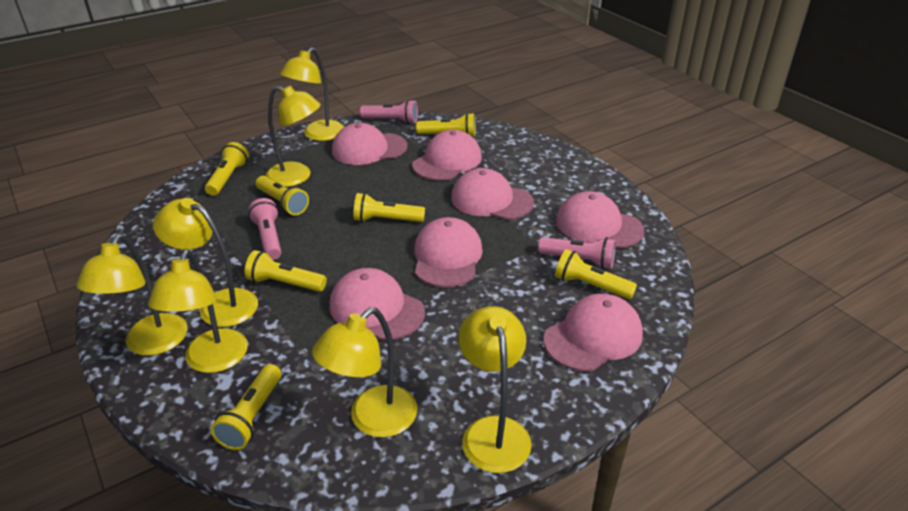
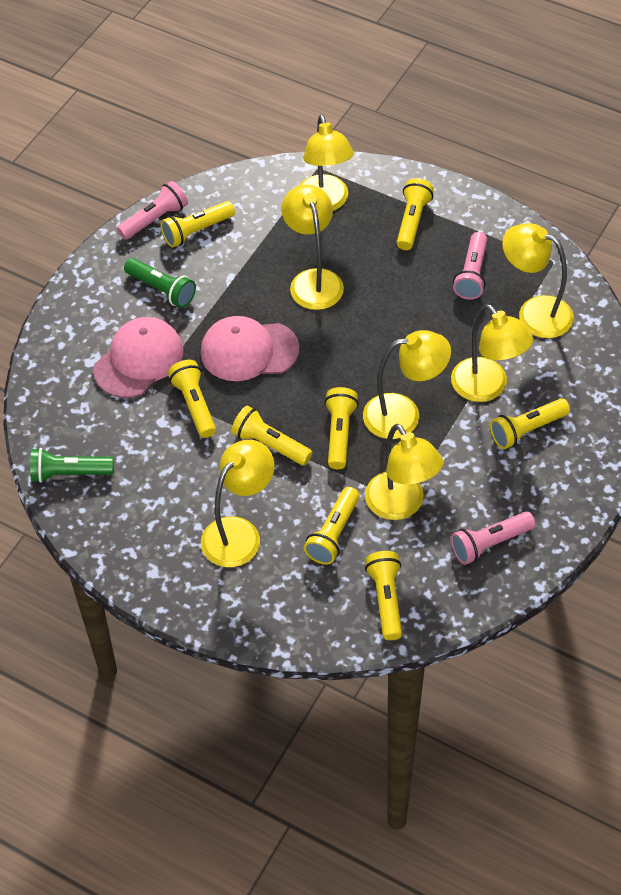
green flashlight: 0 -> 2
pink cap: 7 -> 2
yellow flashlight: 7 -> 8

